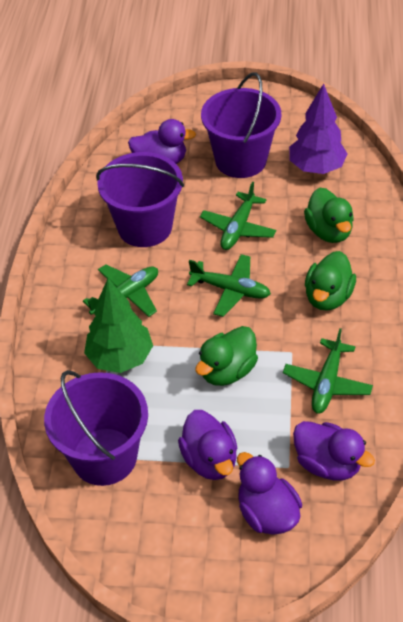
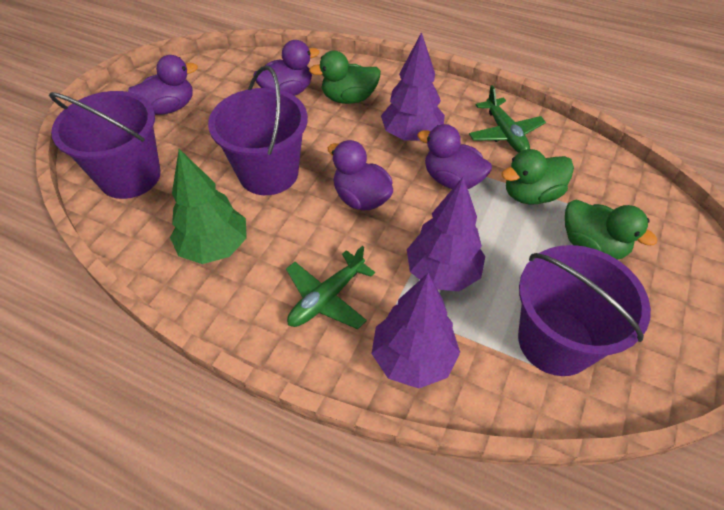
green plane: 4 -> 2
purple tree: 1 -> 3

